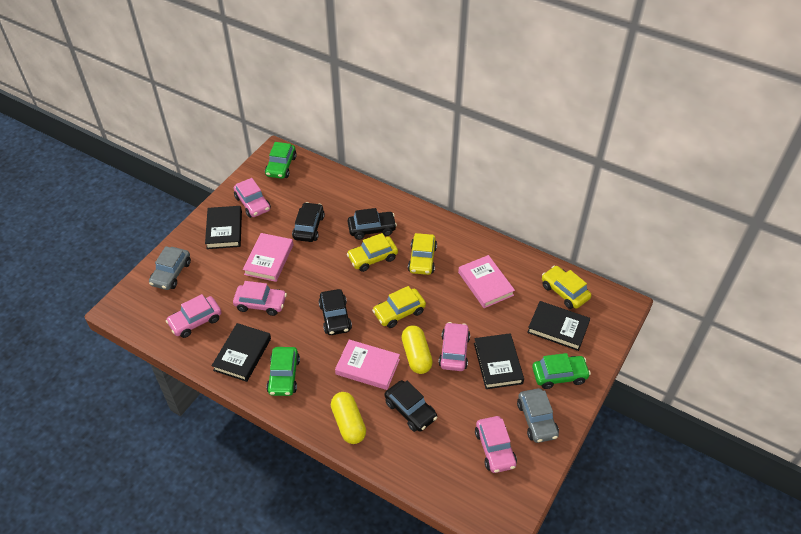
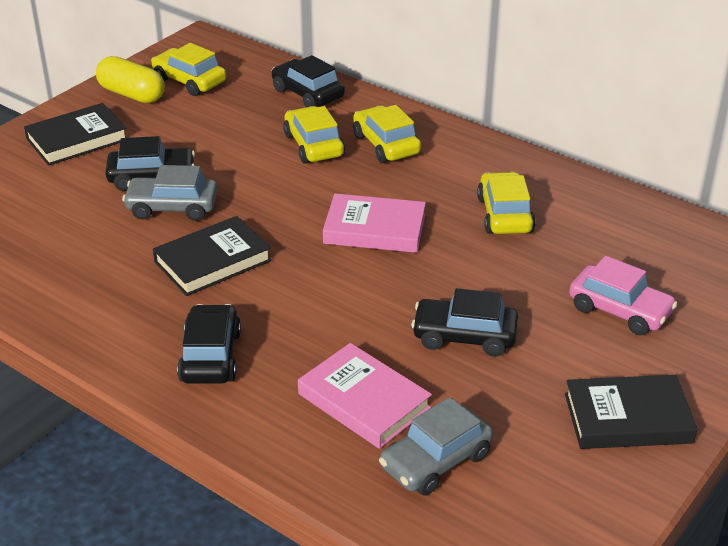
black book: 4 -> 3
green car: 3 -> 0
pink book: 3 -> 2
pink car: 5 -> 1
yellow capsule: 2 -> 1

